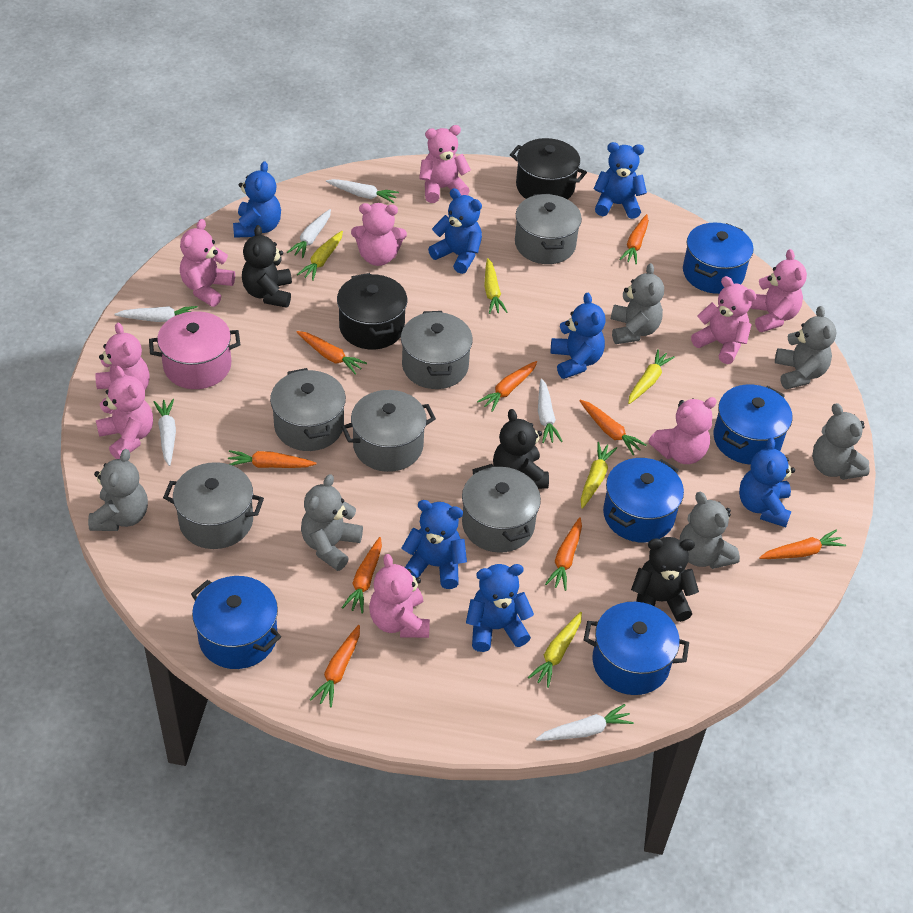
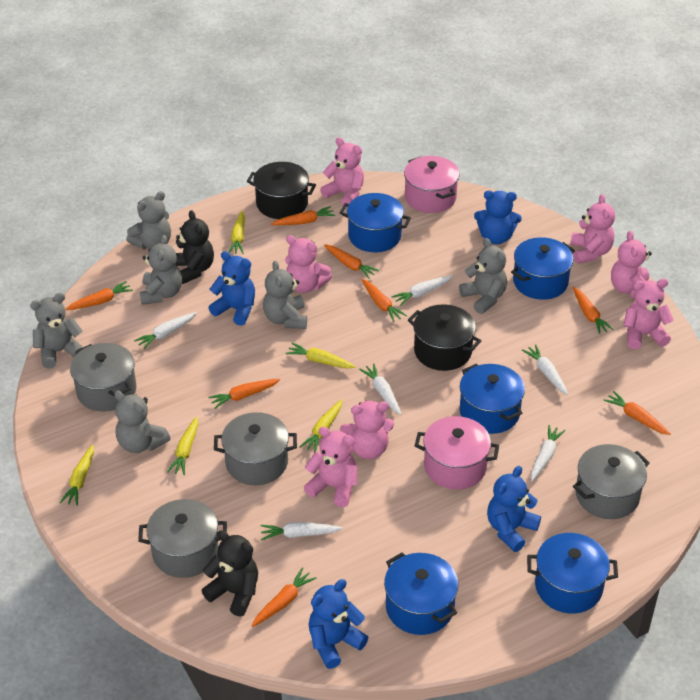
black teddy bear: 3 -> 2
blue teddy bear: 7 -> 4
grey pot: 6 -> 4
orange carrot: 9 -> 8
pink pot: 1 -> 2
pink teddy bear: 9 -> 7

